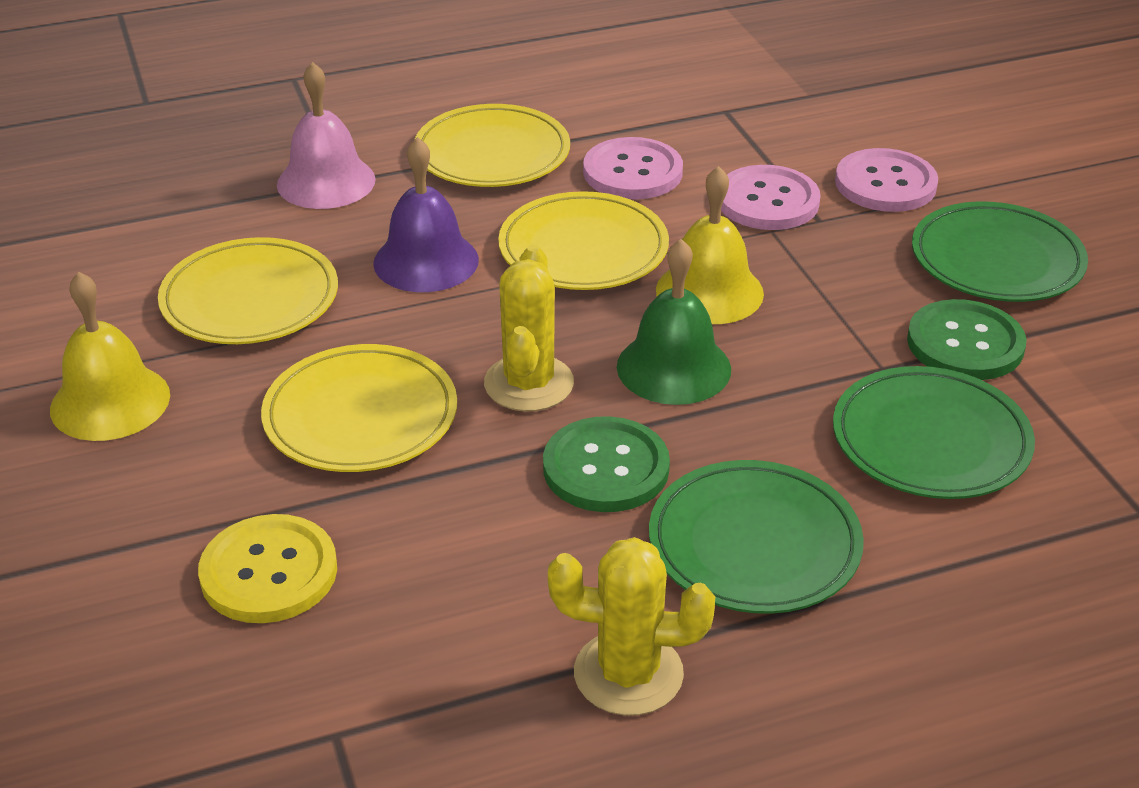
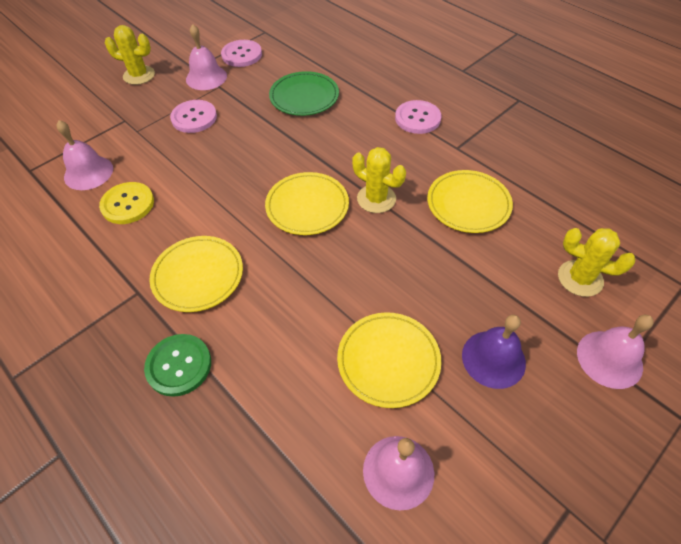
green bell: 1 -> 0
green button: 2 -> 1
green plate: 3 -> 1
pink bell: 1 -> 4
yellow bell: 2 -> 0
yellow cactus: 2 -> 3

